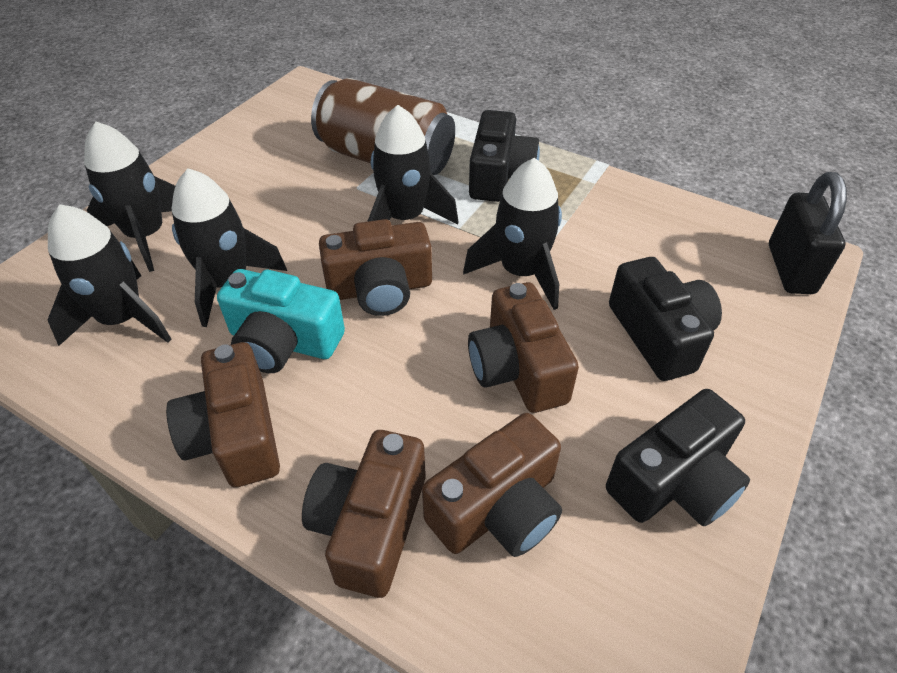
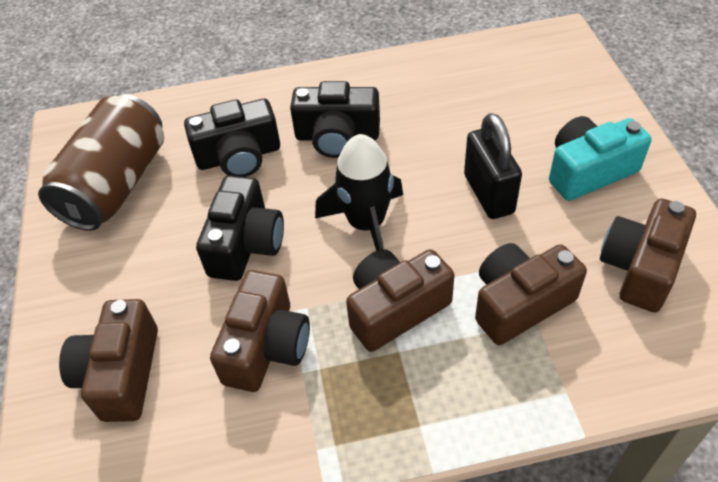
black rocket: 5 -> 1

